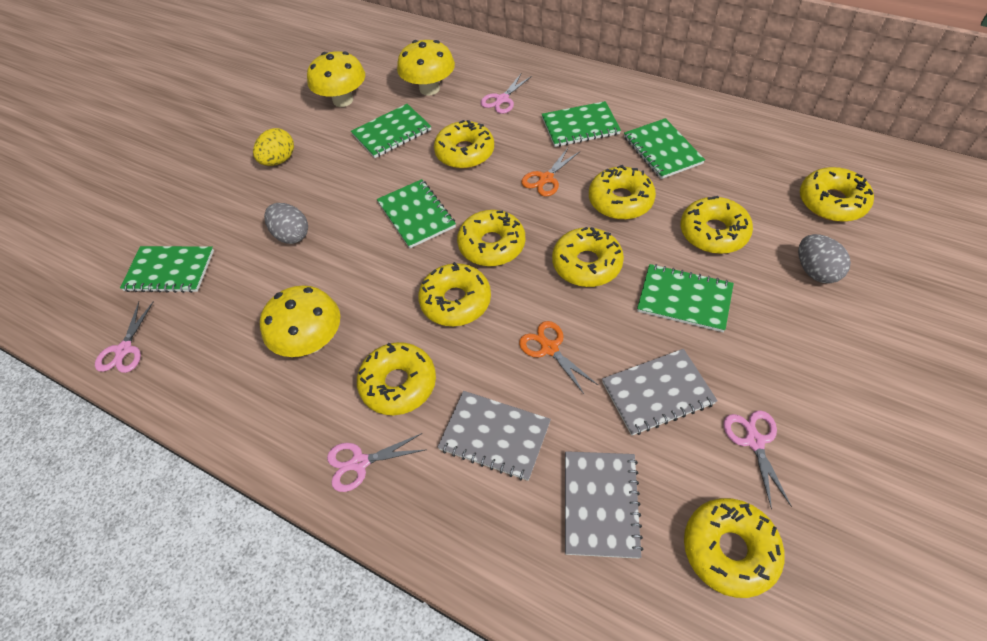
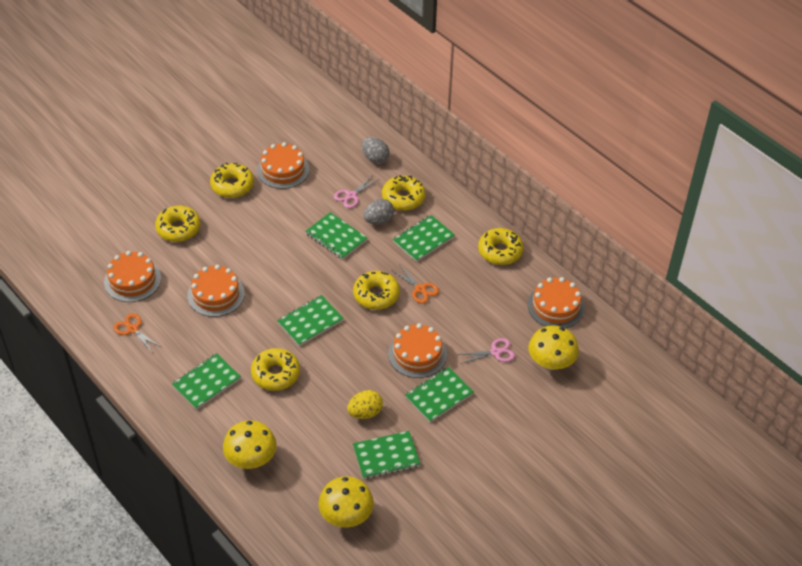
grey notebook: 3 -> 0
orange cake: 0 -> 5
pink scissors: 4 -> 2
yellow donut: 9 -> 6

